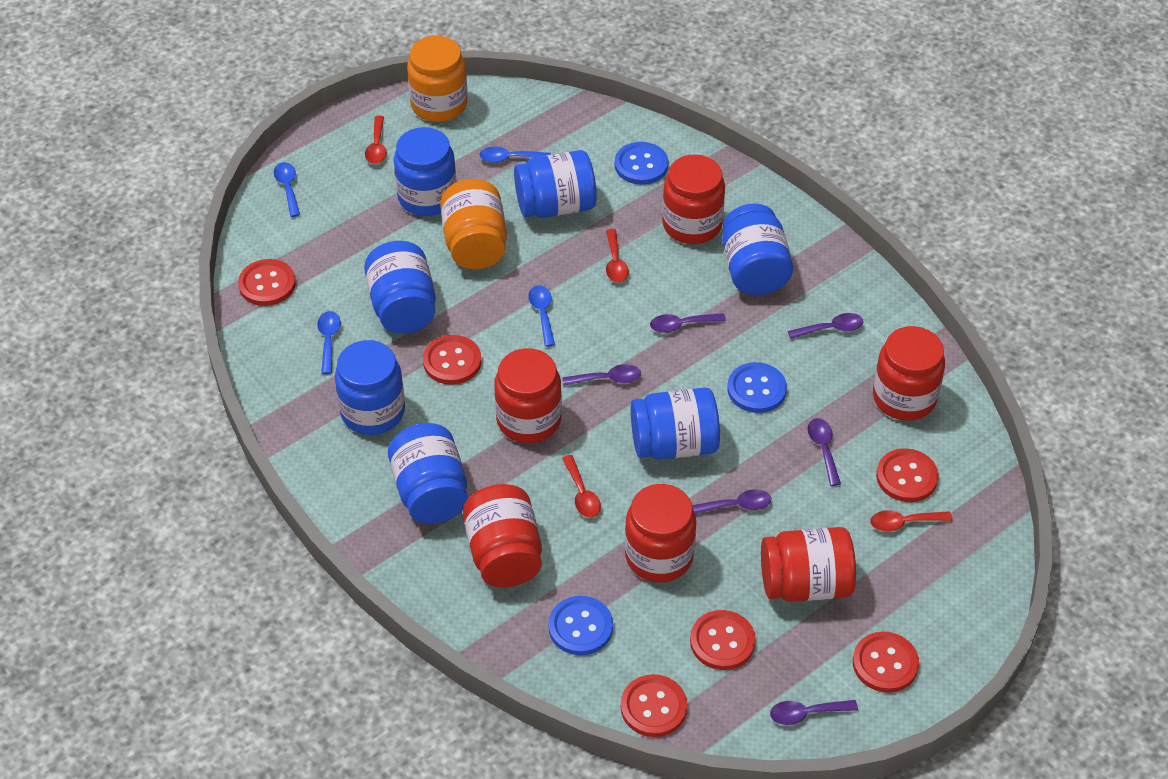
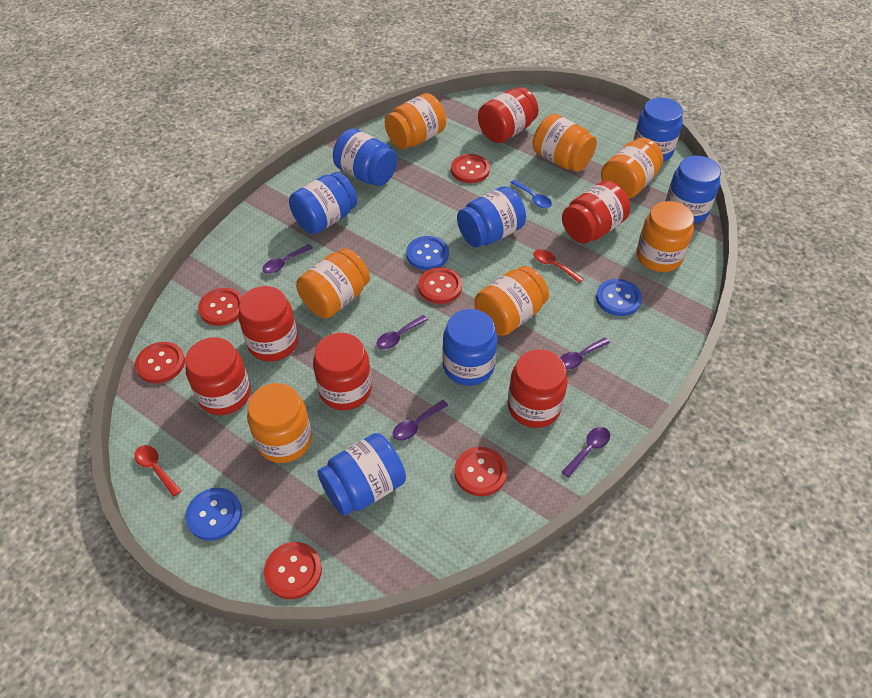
blue spoon: 4 -> 1
orange jar: 2 -> 7
purple spoon: 6 -> 5
red spoon: 4 -> 2

